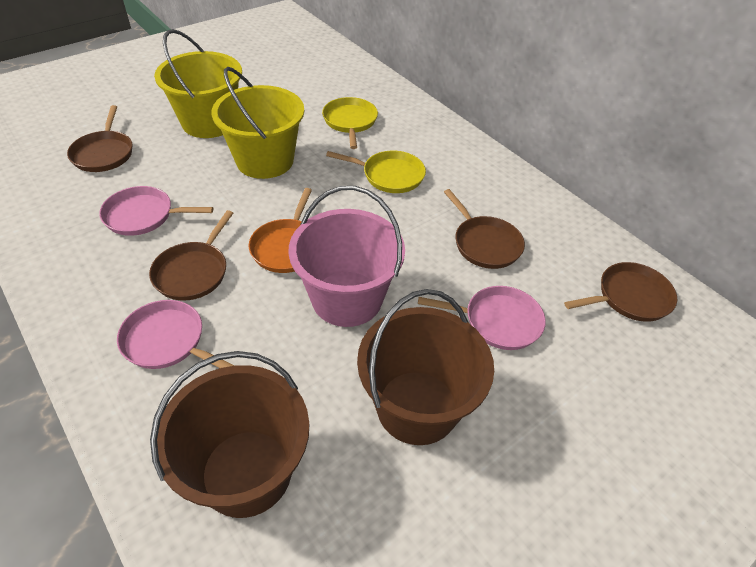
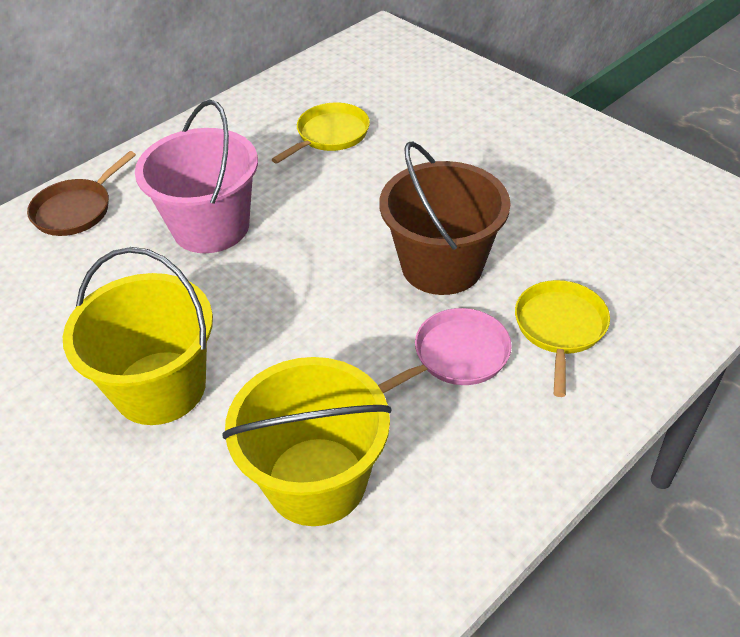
brown bucket: 2 -> 1
brown pan: 4 -> 1
orange pan: 1 -> 0
pink pan: 3 -> 1

